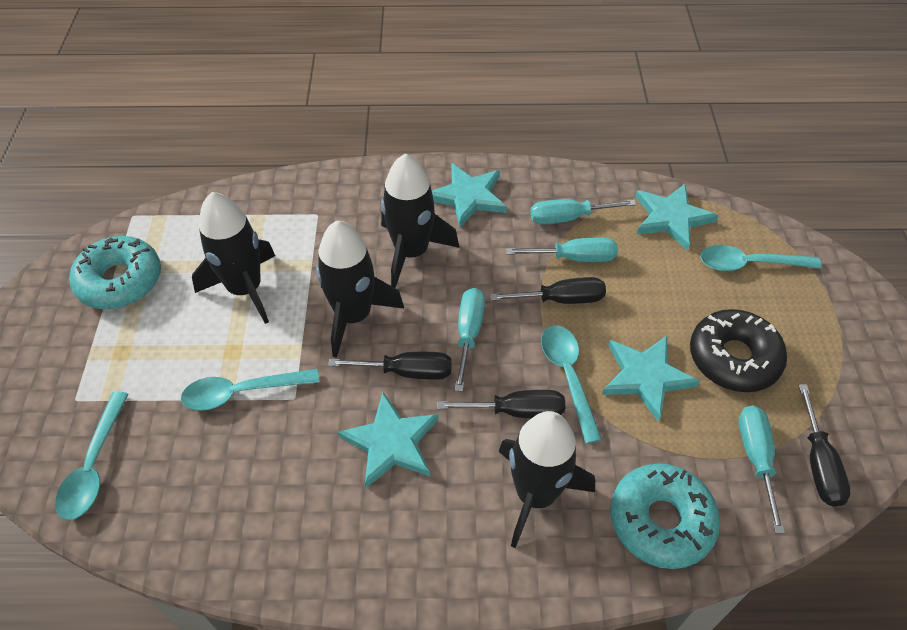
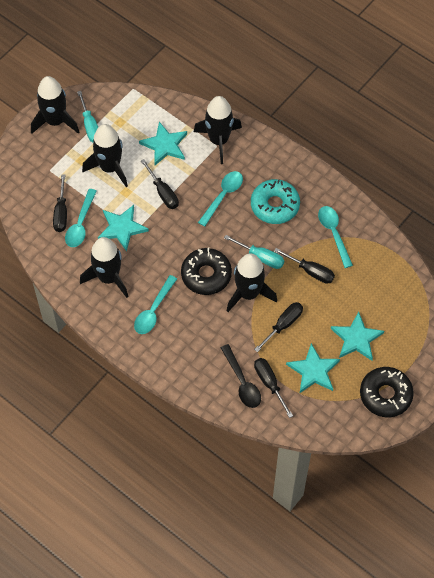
black donut: 1 -> 2
black rocket: 4 -> 5
black screwdriver: 4 -> 5
black spoon: 0 -> 1
turquoise donut: 2 -> 1
turquoise screwdriver: 4 -> 2

